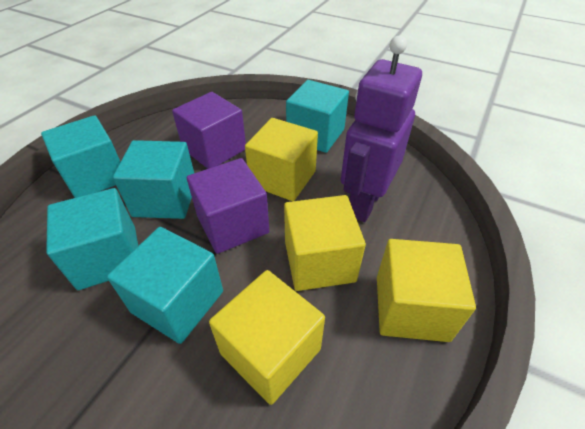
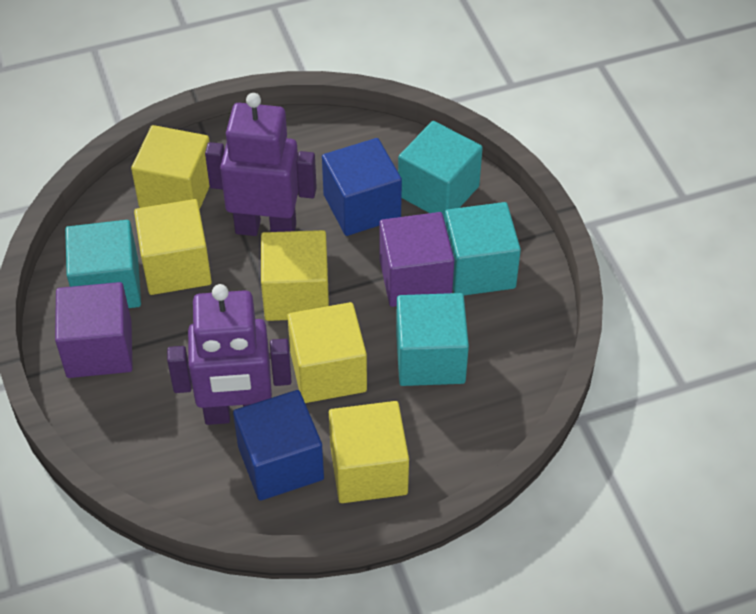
blue cube: 0 -> 2
purple robot: 1 -> 2
turquoise cube: 5 -> 4
yellow cube: 4 -> 5

